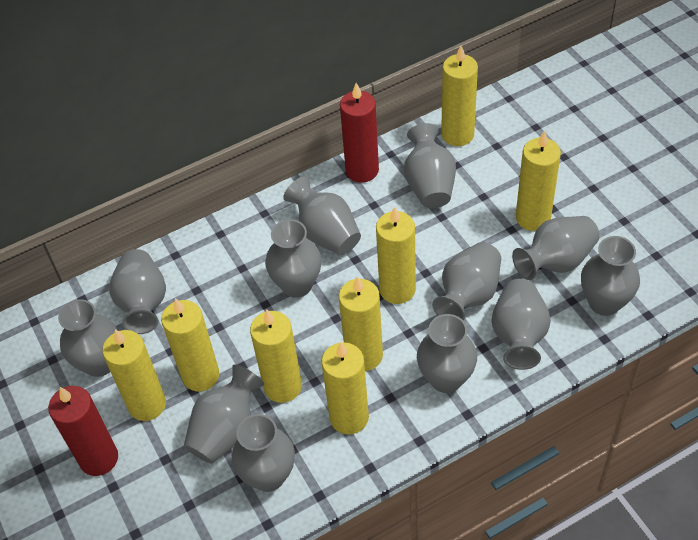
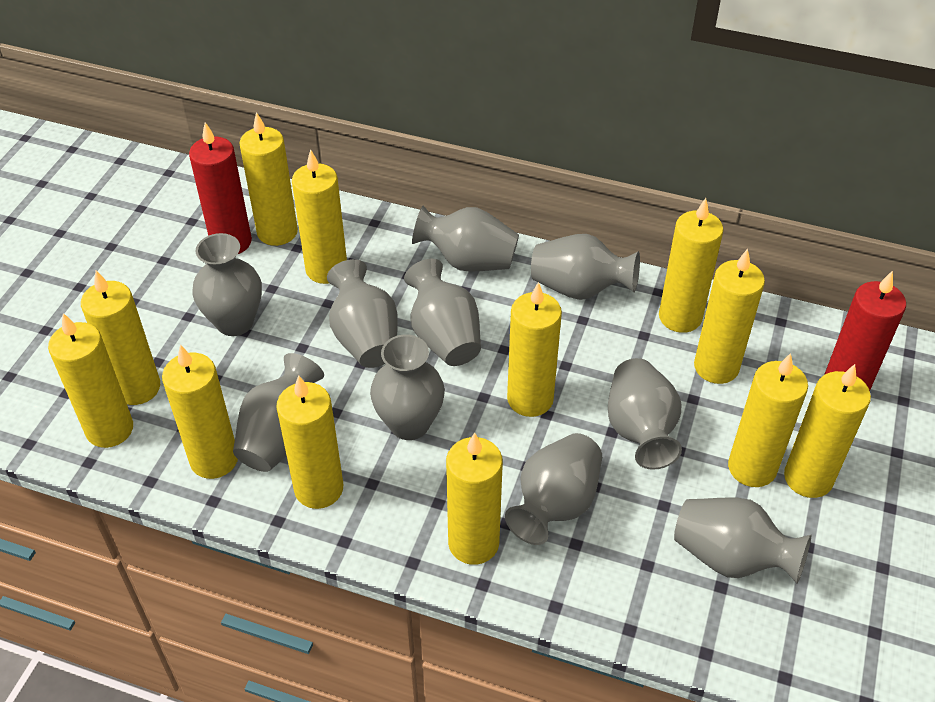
grey vase: 12 -> 10
yellow candle: 8 -> 12

